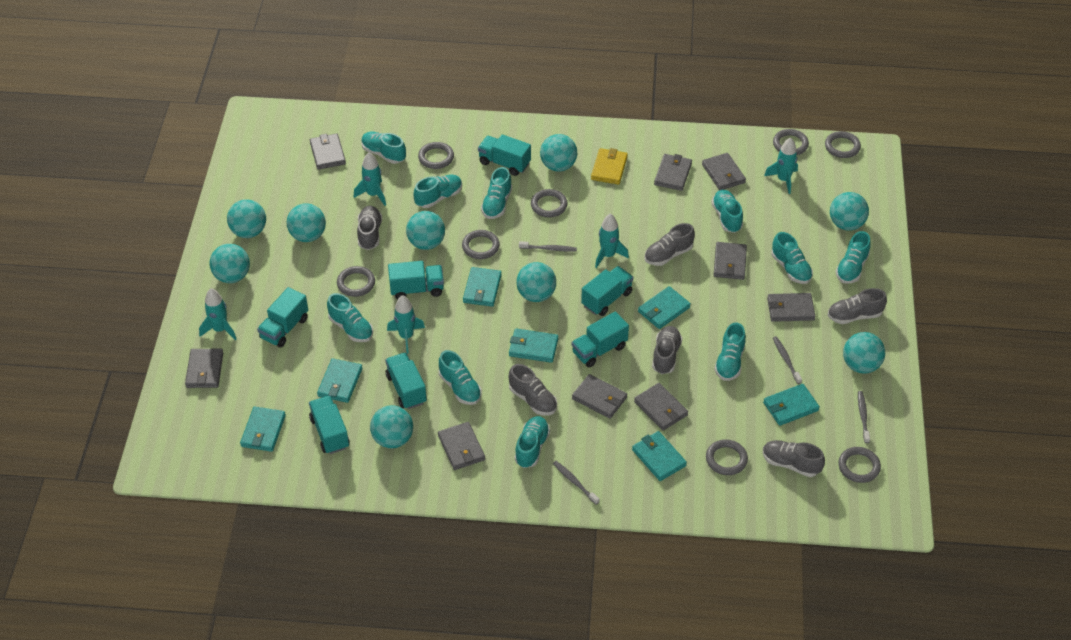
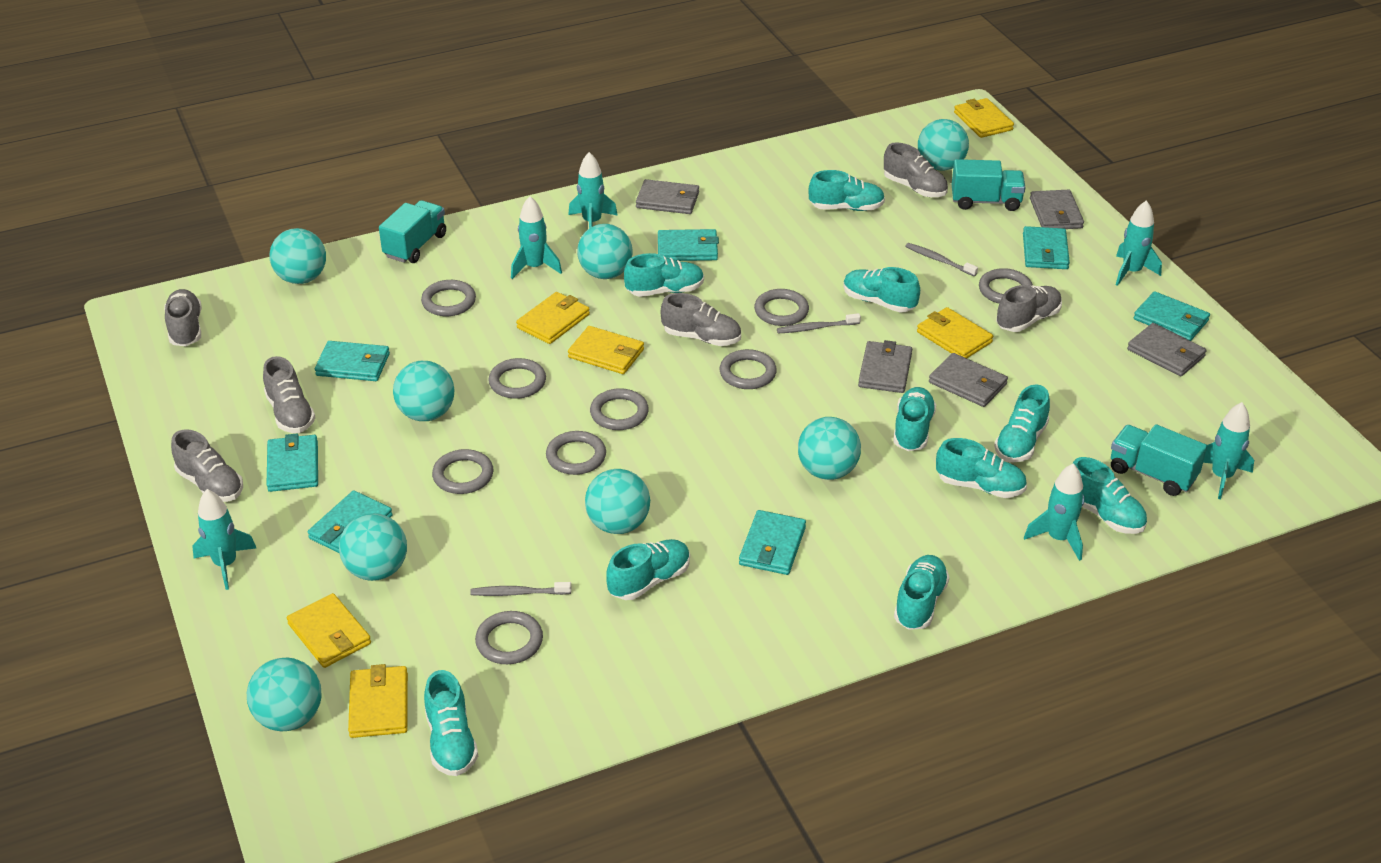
grey ring: 8 -> 9
grey toothbrush: 4 -> 3
grey wallet: 9 -> 5
turquoise ball: 9 -> 8
turquoise rocket: 5 -> 6
turquoise truck: 7 -> 3
yellow wallet: 1 -> 6

